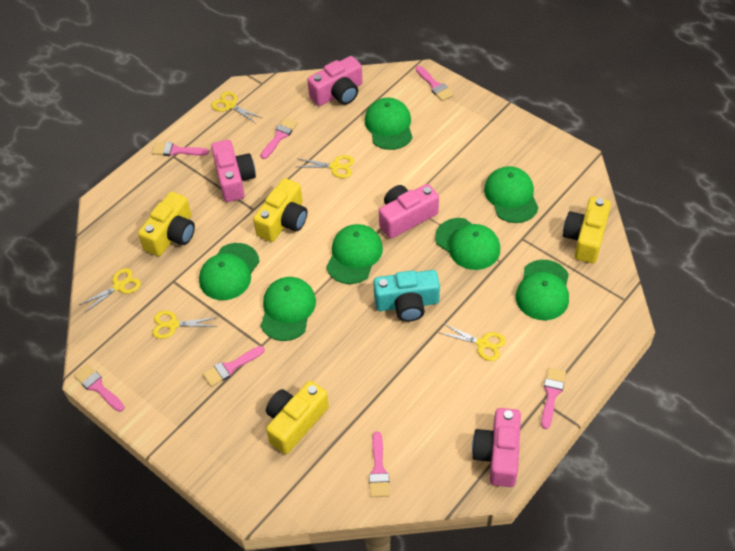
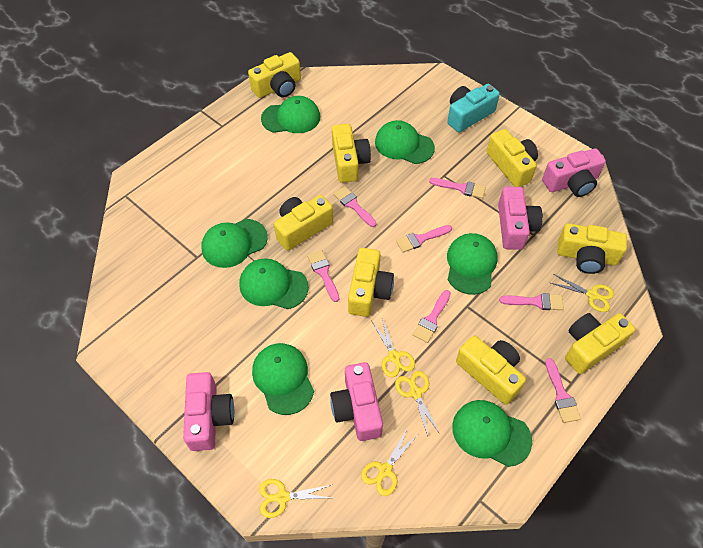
yellow camera: 4 -> 8

